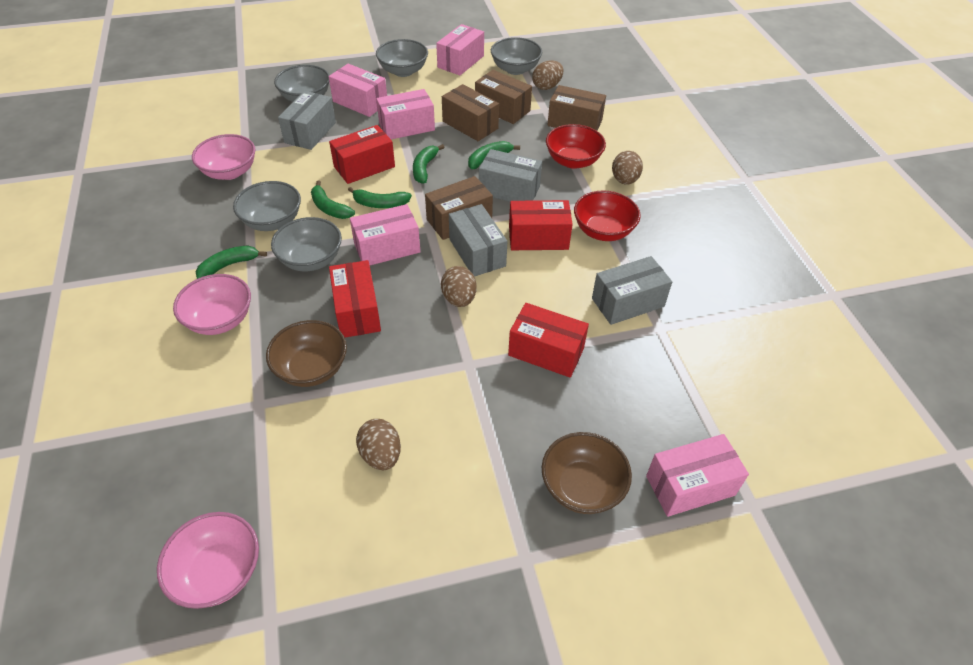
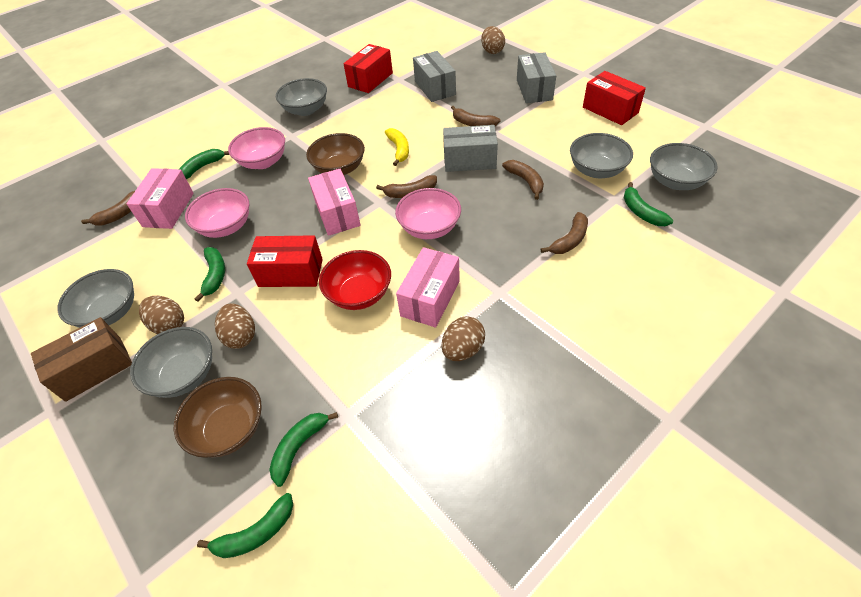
brown banana: 0 -> 5
brown box: 4 -> 1
grey box: 4 -> 3
pink box: 5 -> 3
red bowl: 2 -> 1
red box: 4 -> 3
yellow banana: 0 -> 1

